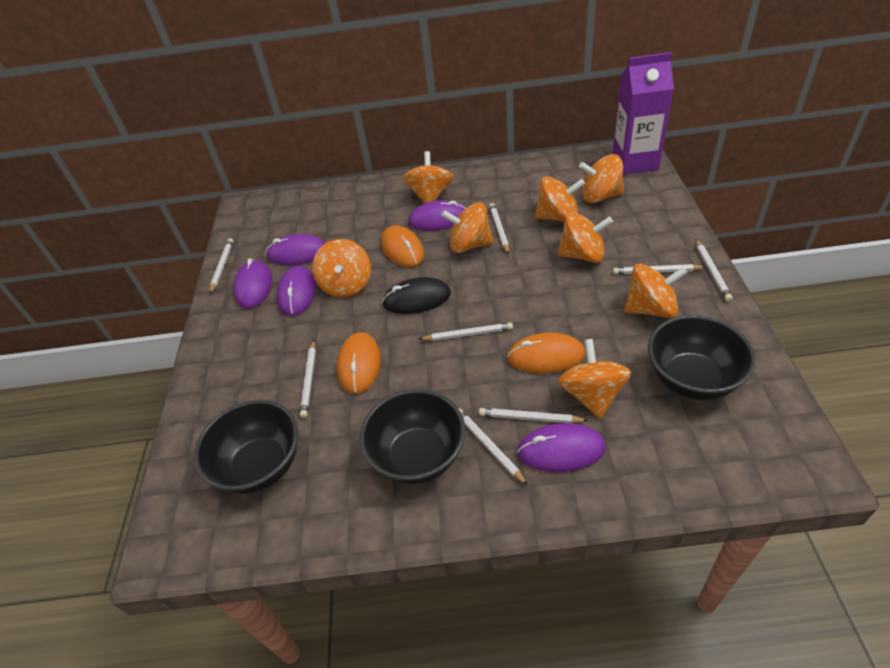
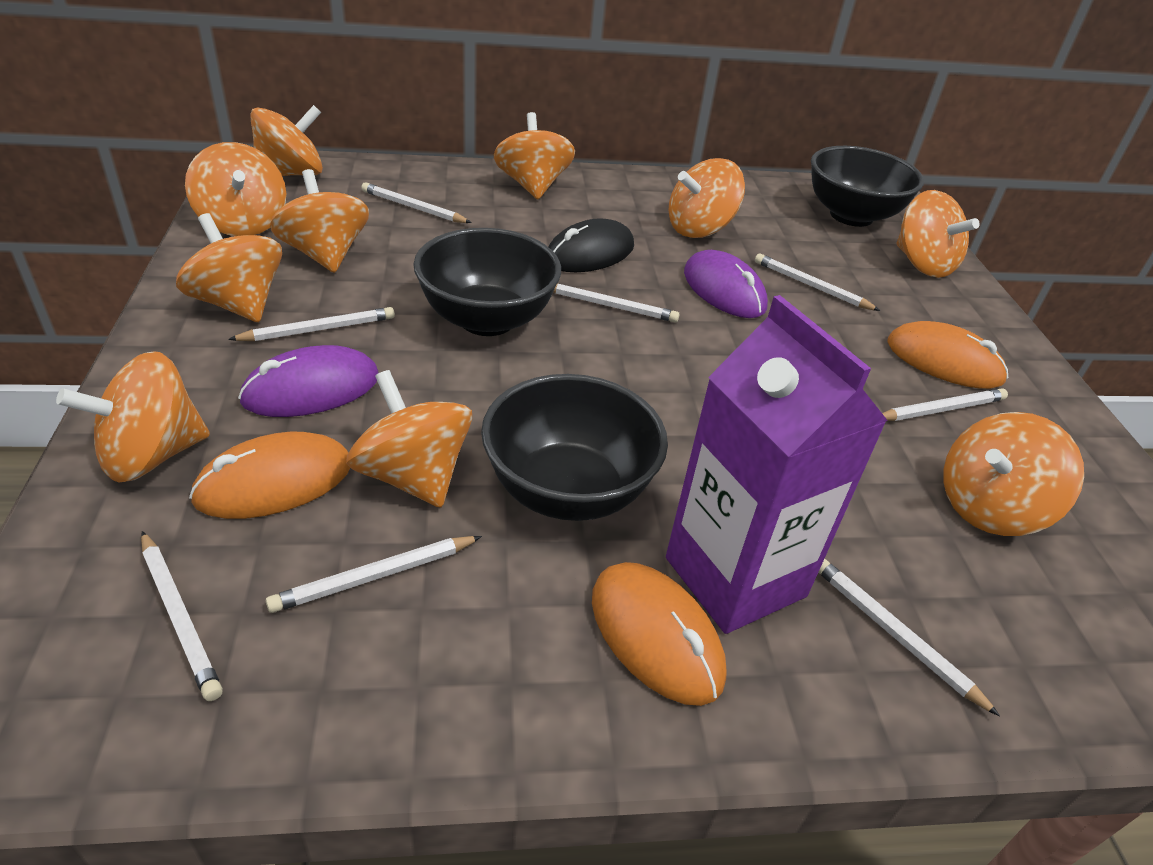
orange spinning top: 8 -> 10
purple mouse: 5 -> 2

